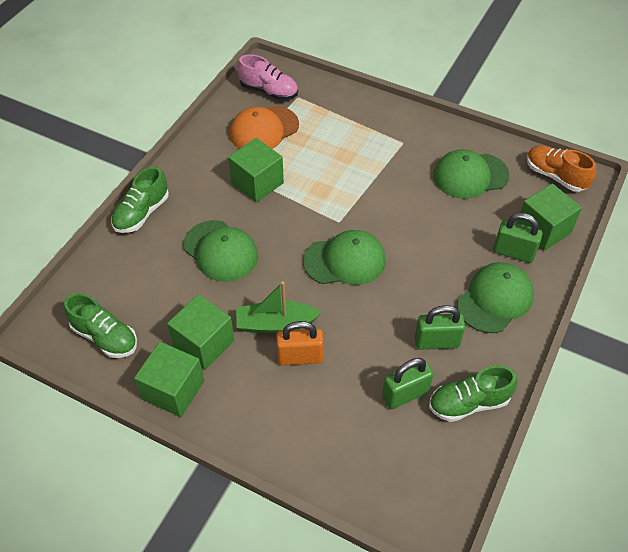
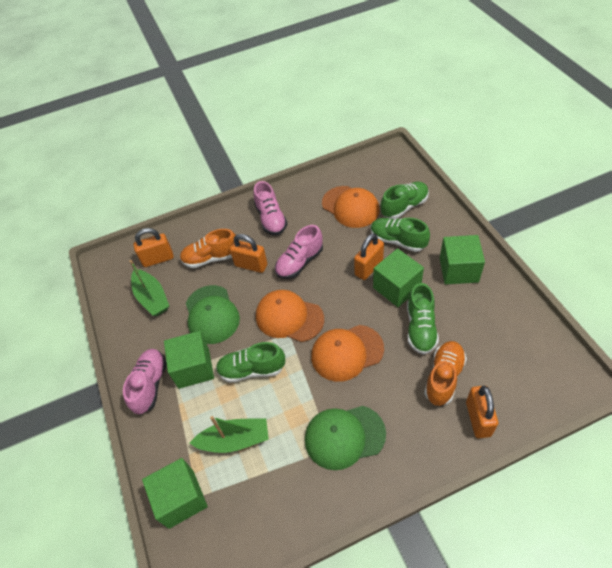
green boat: 1 -> 2
green cap: 4 -> 2
green padlock: 3 -> 0
green shoe: 3 -> 4
orange cap: 1 -> 3
orange padlock: 1 -> 4
orange shoe: 1 -> 2
pink shoe: 1 -> 3

